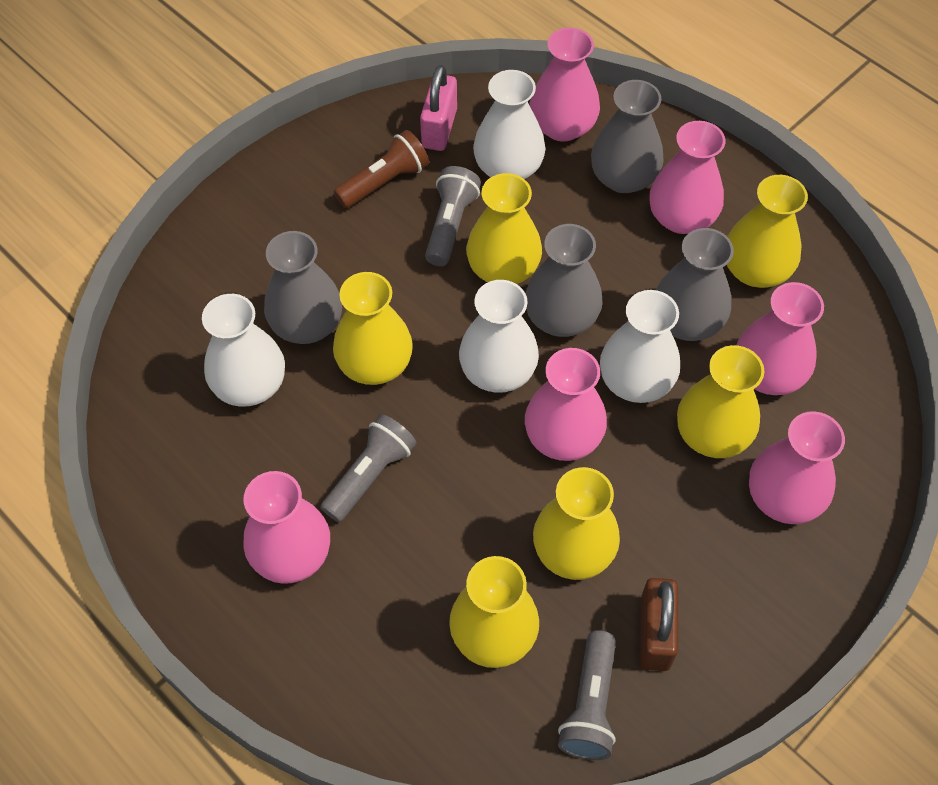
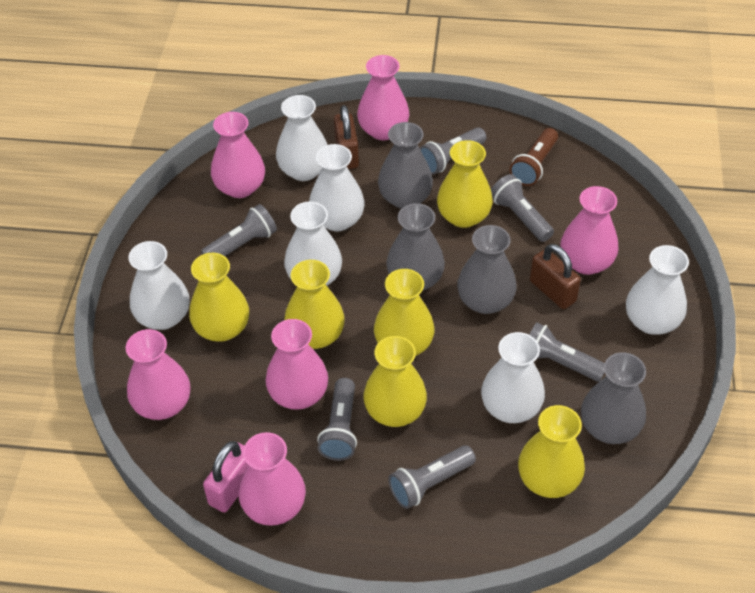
brown padlock: 1 -> 2
grey flashlight: 3 -> 6
white vase: 4 -> 6

